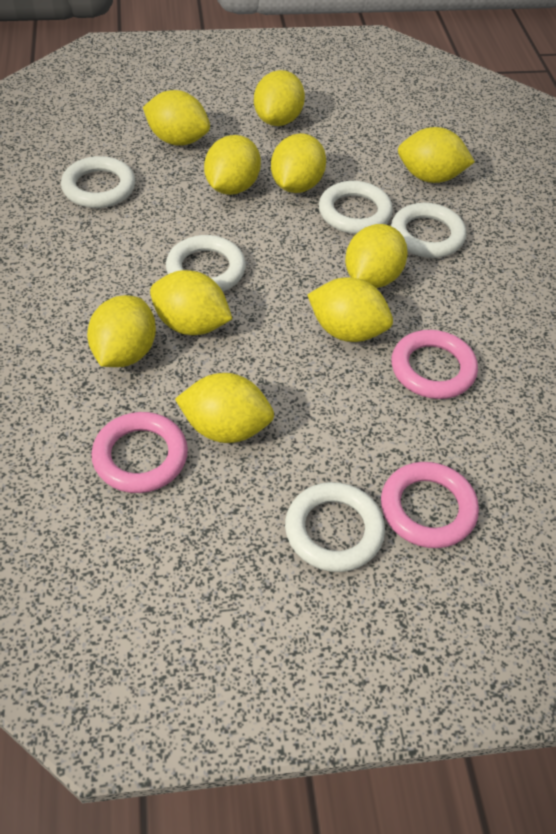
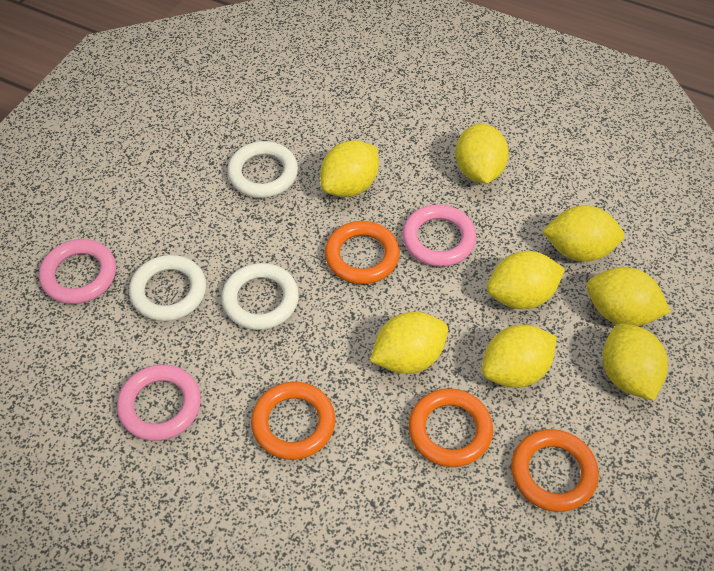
orange ring: 0 -> 4
white ring: 5 -> 3
yellow lemon: 10 -> 8

